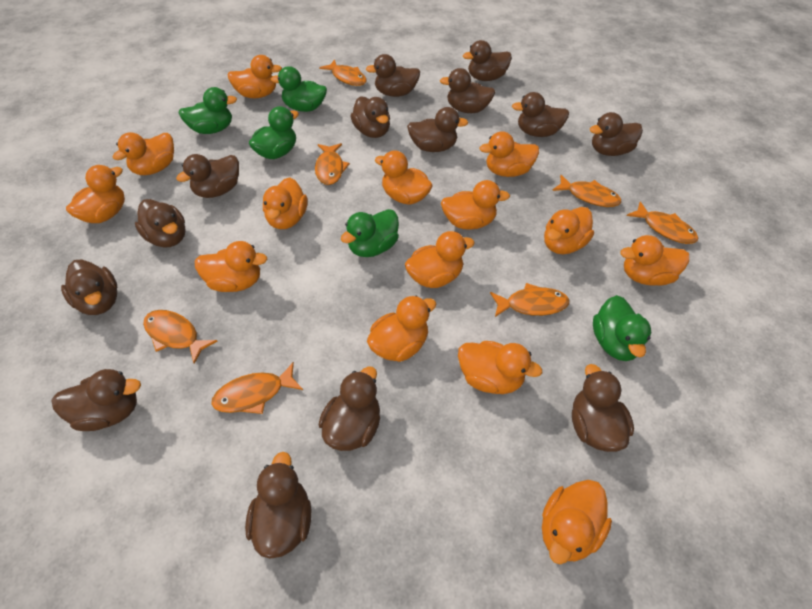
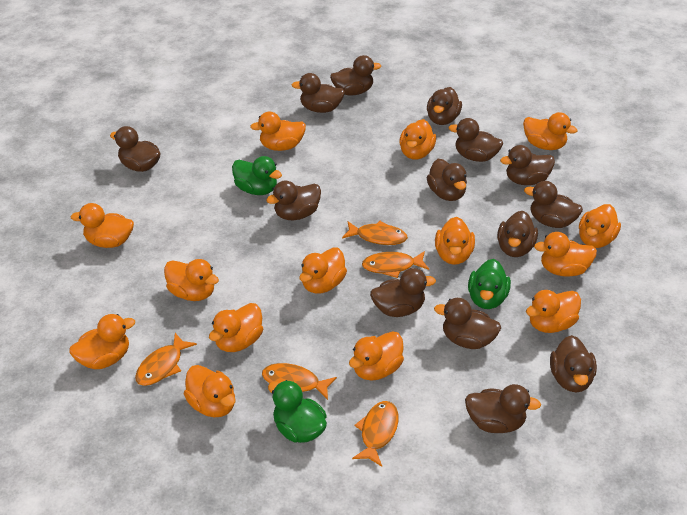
green duck: 5 -> 3
orange fish: 7 -> 5

